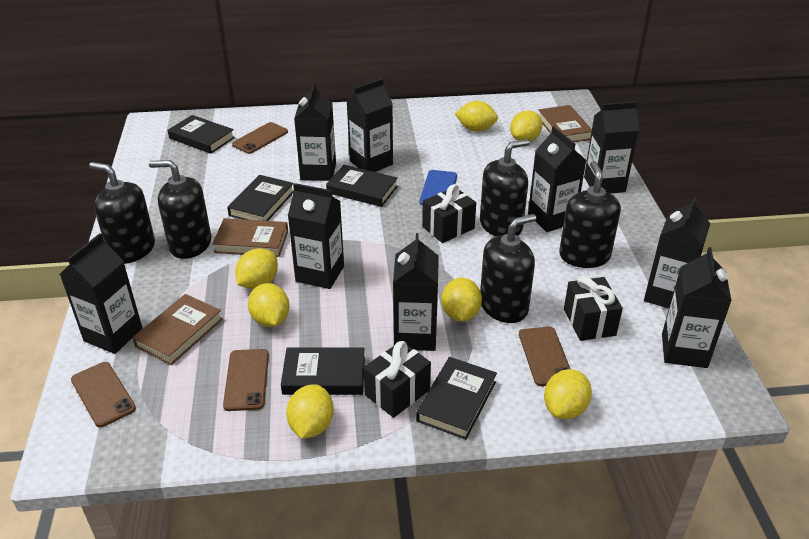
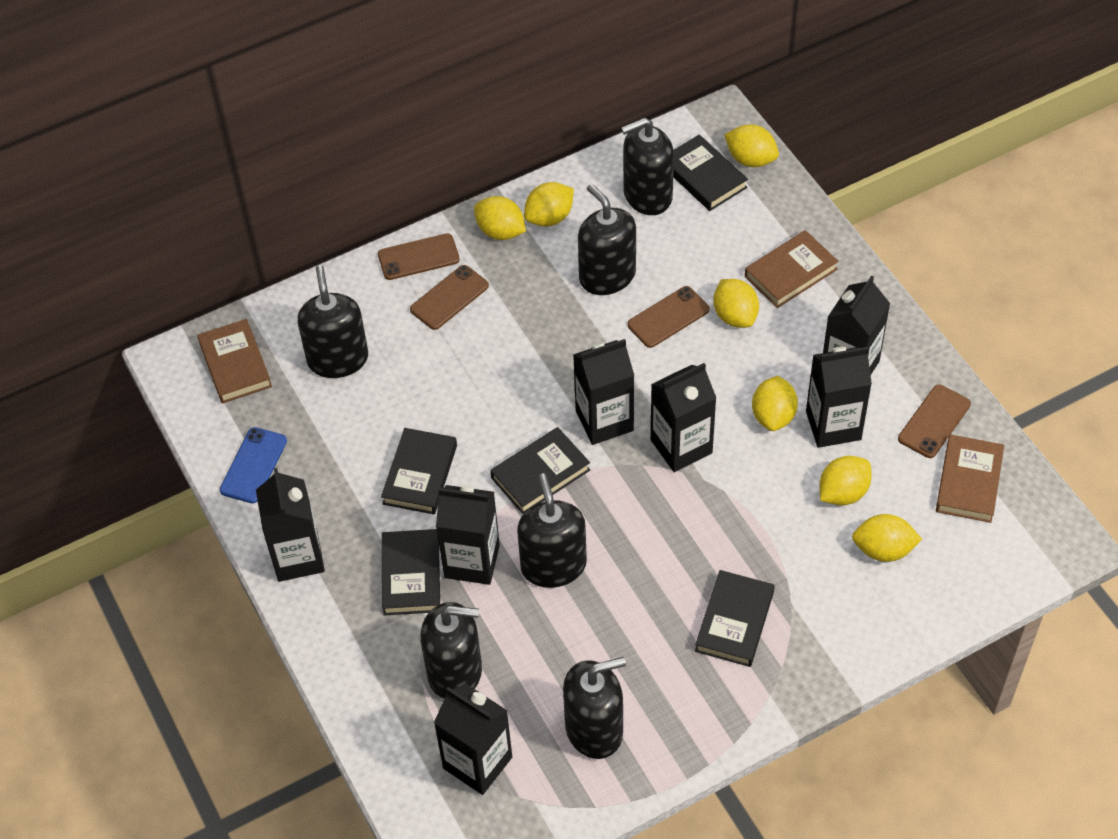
black carton: 9 -> 7
black gift: 3 -> 0
black soap dispenser: 5 -> 6

